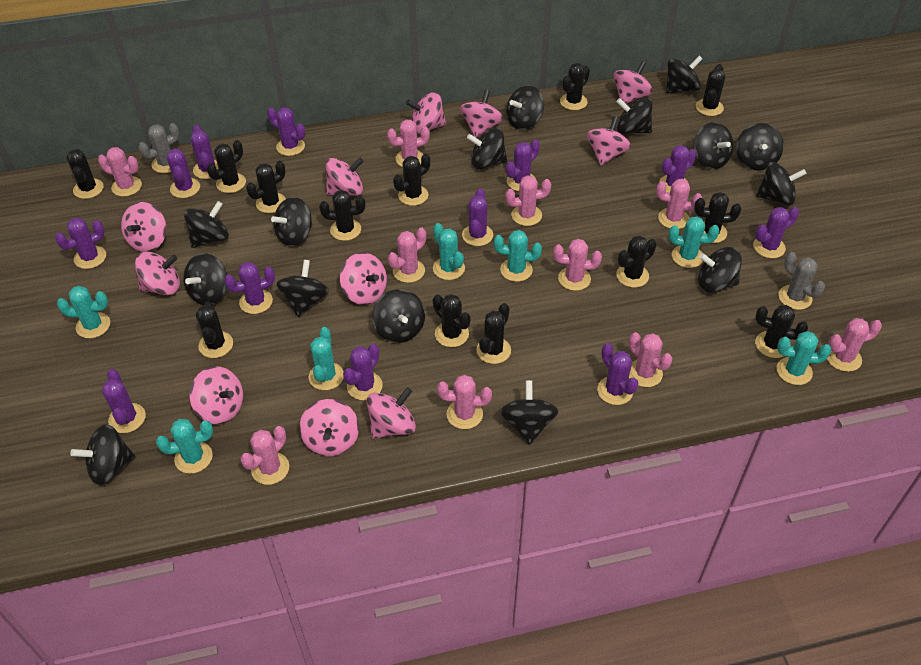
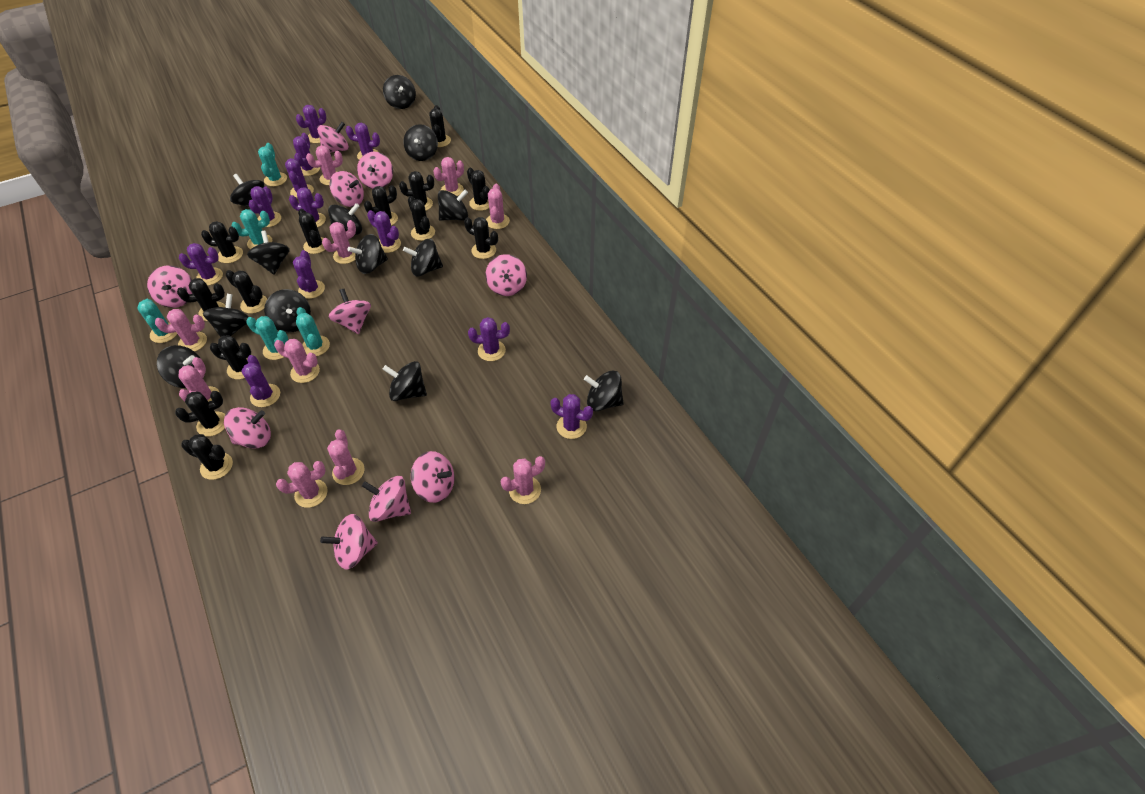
black spinning top: 15 -> 13
grey cactus: 2 -> 0
pink spinning top: 11 -> 10
turquoise cactus: 7 -> 5

